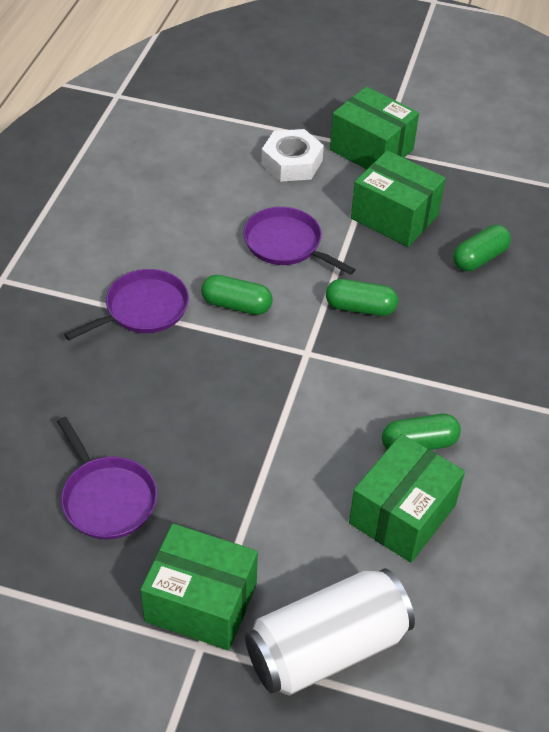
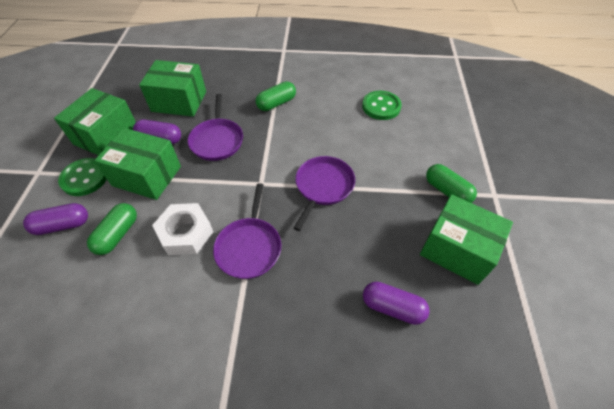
green button: 0 -> 2
green capsule: 4 -> 3
purple capsule: 0 -> 3
white can: 1 -> 0

